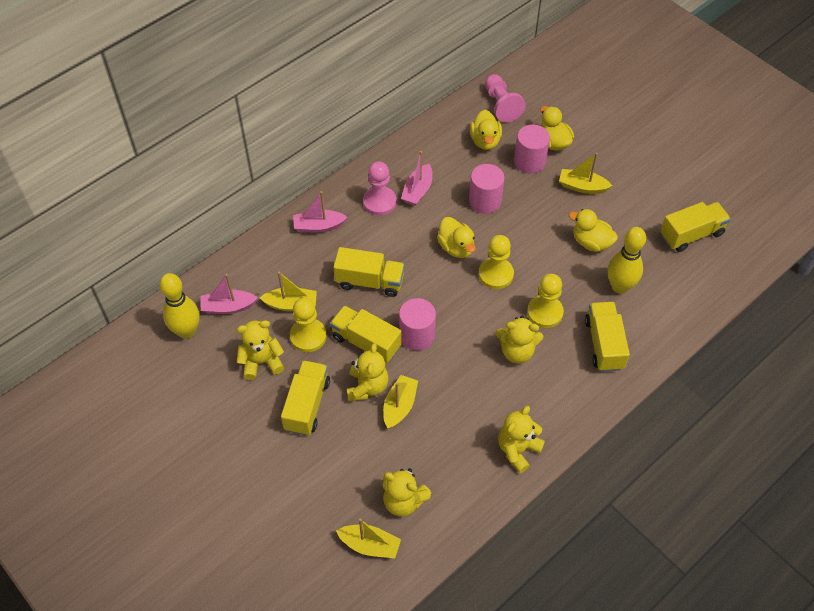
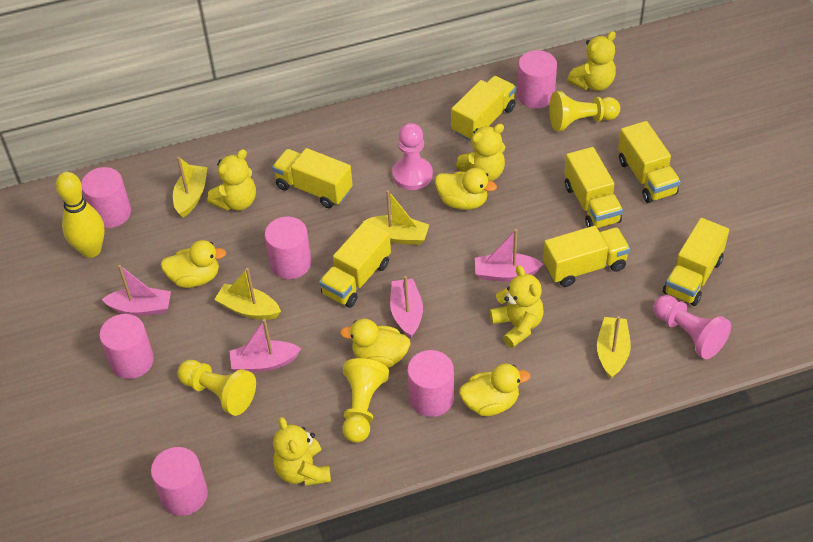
pink boat: 3 -> 4
pink cylinder: 3 -> 6
yellow bowling pin: 2 -> 1
yellow truck: 5 -> 7

